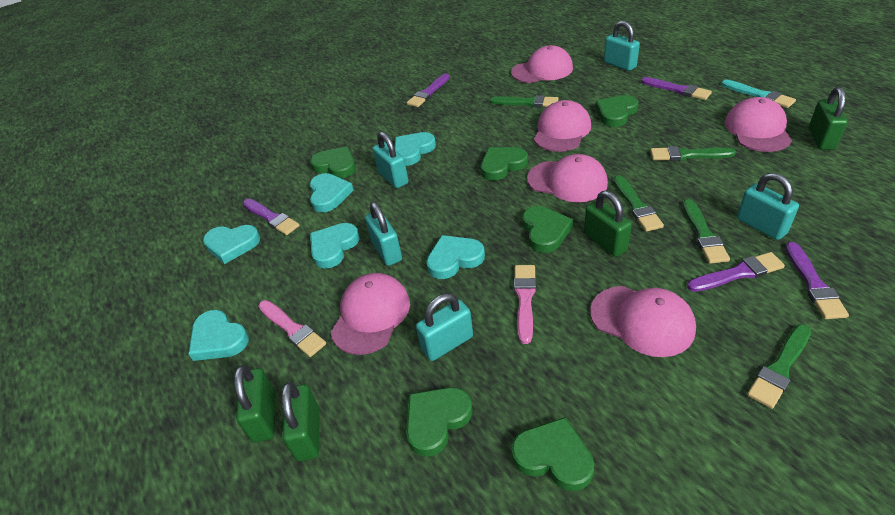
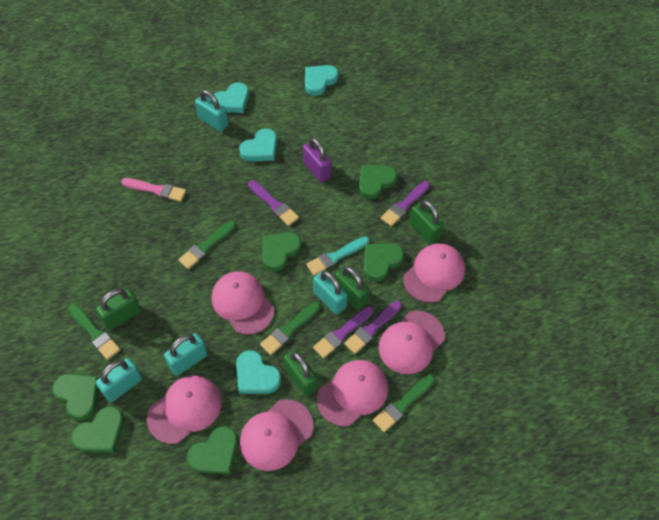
green brush: 5 -> 4
pink brush: 2 -> 1
purple brush: 5 -> 4
purple padlock: 0 -> 1
turquoise heart: 6 -> 4
turquoise padlock: 5 -> 4

